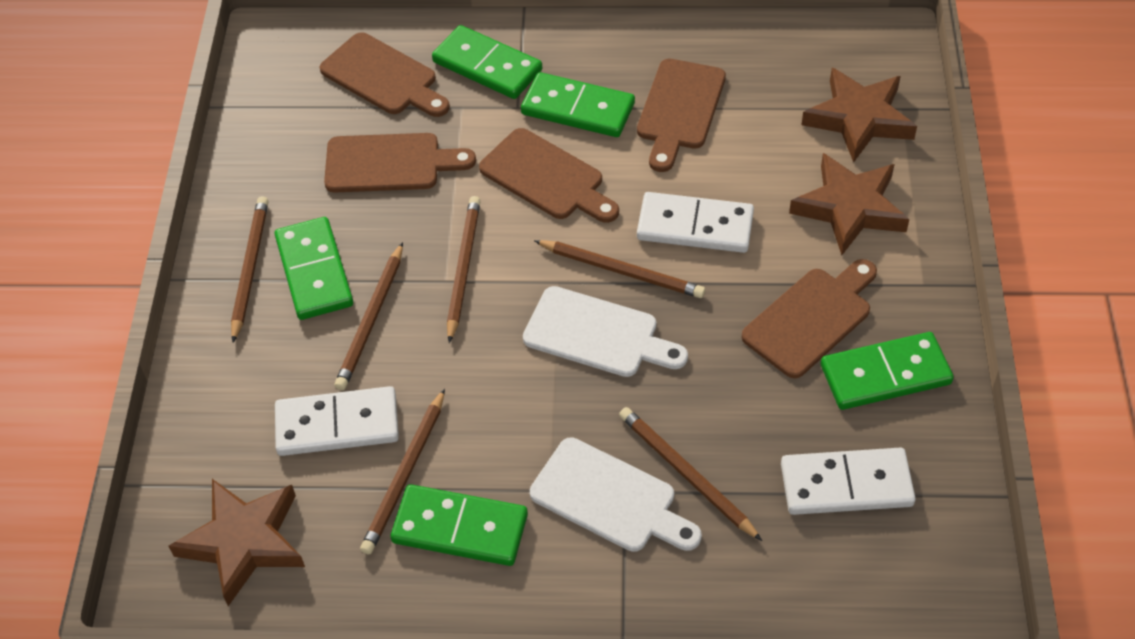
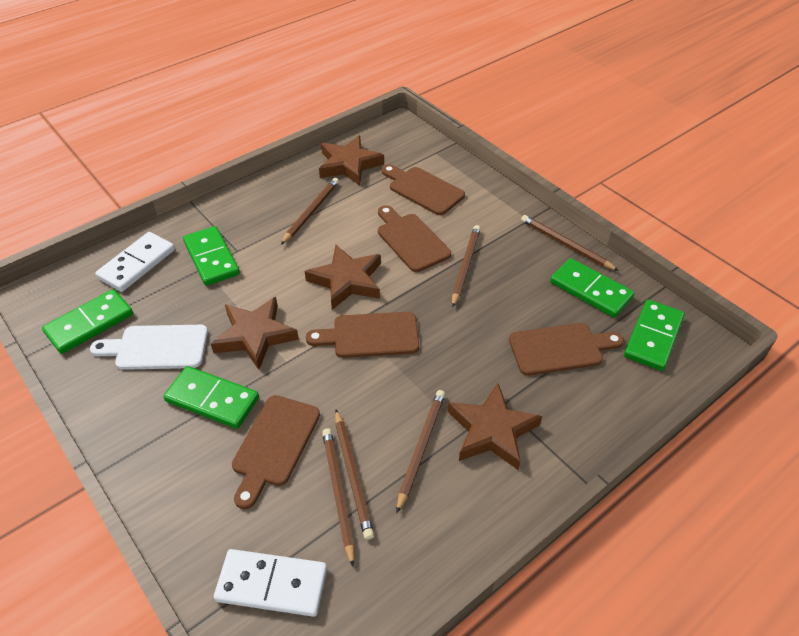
brown star: 3 -> 4
white cutting board: 2 -> 1
white domino: 3 -> 2

